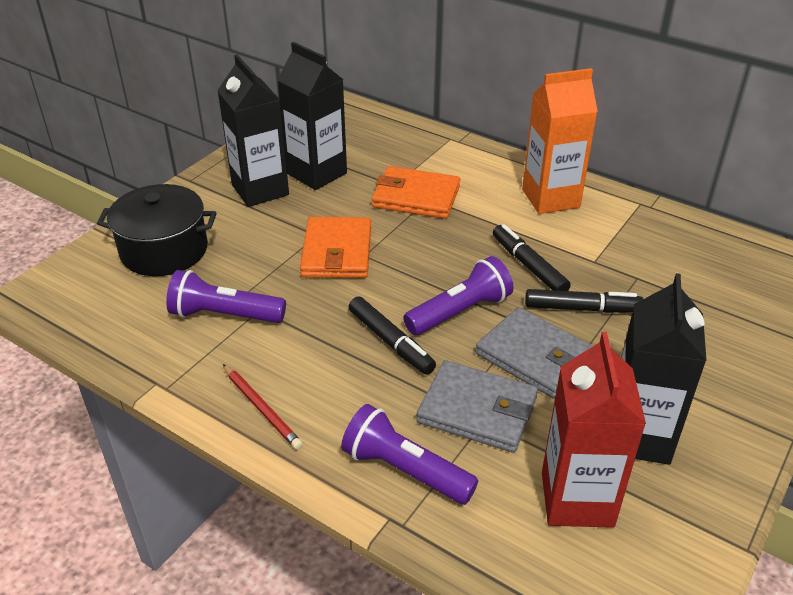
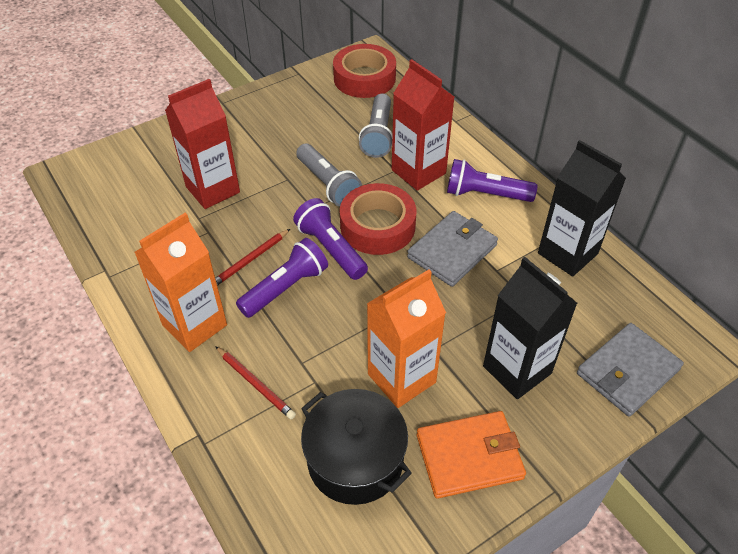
black carton: 3 -> 2
black marker: 3 -> 0
grey flashlight: 0 -> 2
orange carton: 1 -> 2
orange wallet: 2 -> 1
red carton: 1 -> 2
red pencil: 1 -> 2
red tape: 0 -> 2

